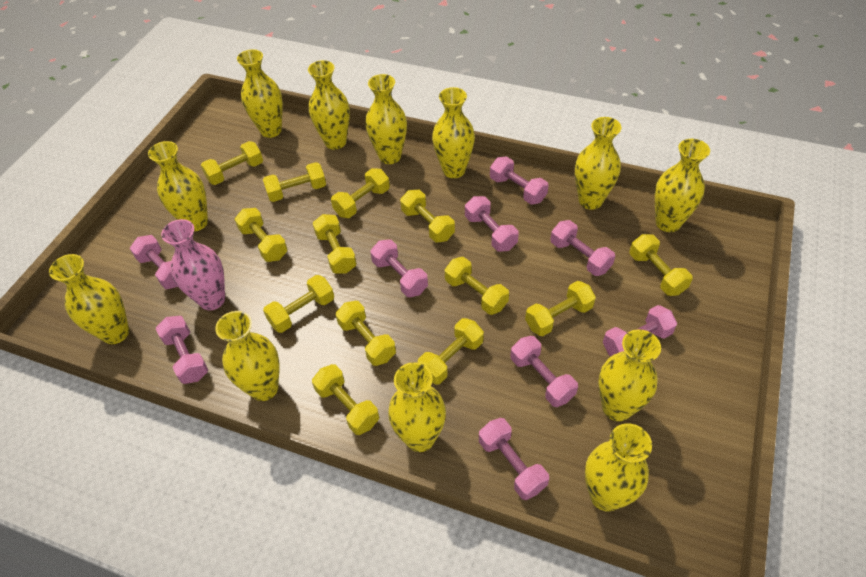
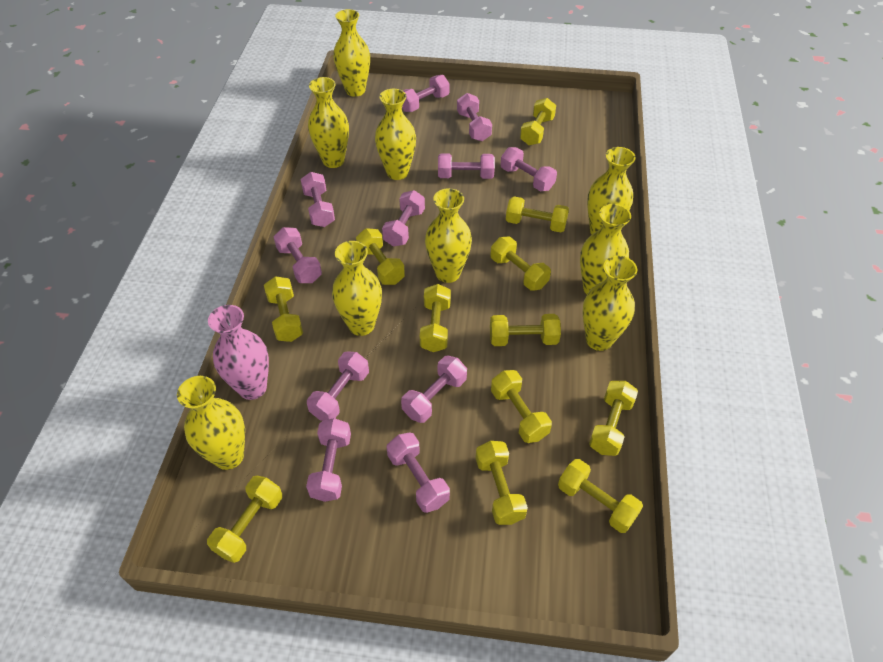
pink dumbbell: 9 -> 11
yellow dumbbell: 13 -> 12
yellow vase: 12 -> 9

